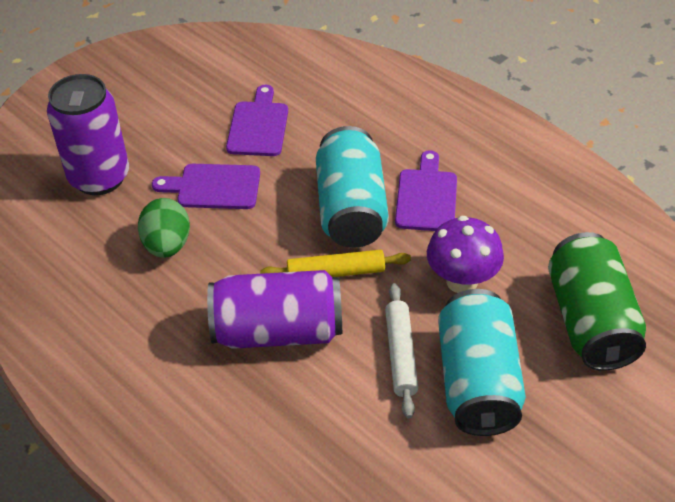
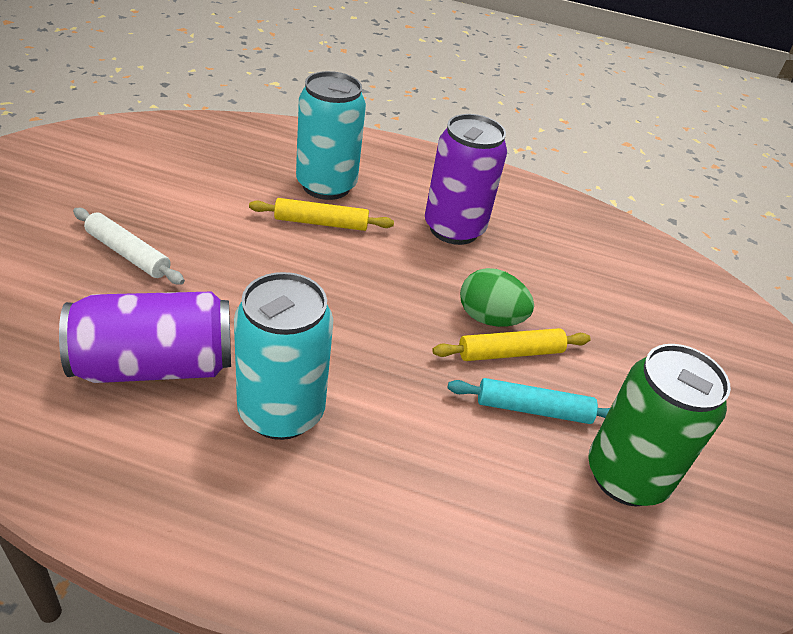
purple cutting board: 3 -> 0
purple mushroom: 1 -> 0
turquoise rolling pin: 0 -> 1
yellow rolling pin: 1 -> 2

